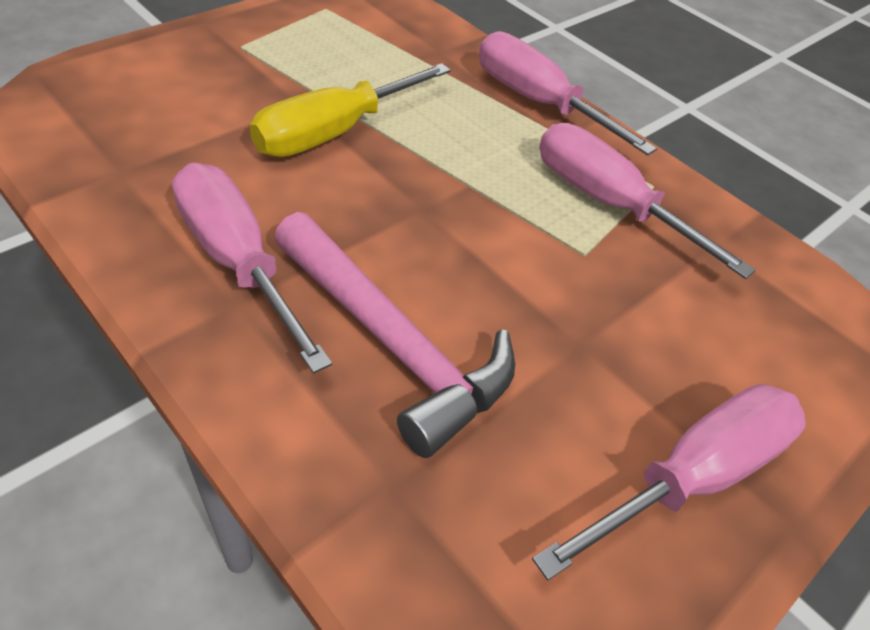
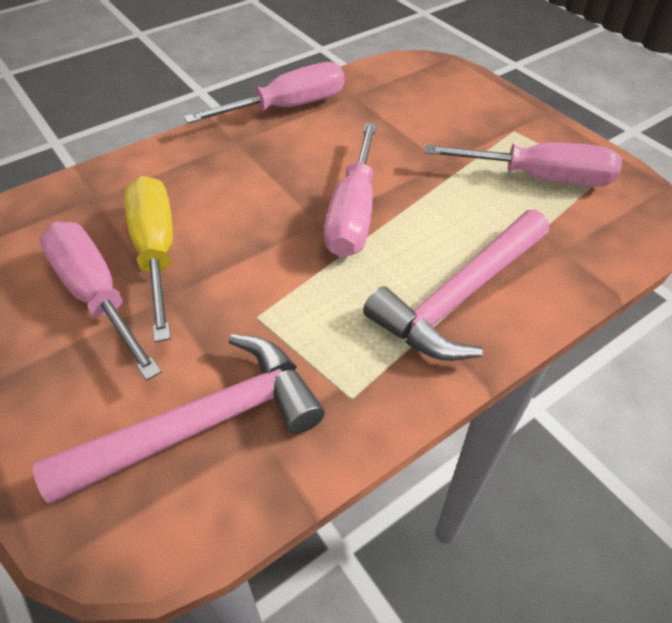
pink hammer: 1 -> 2

